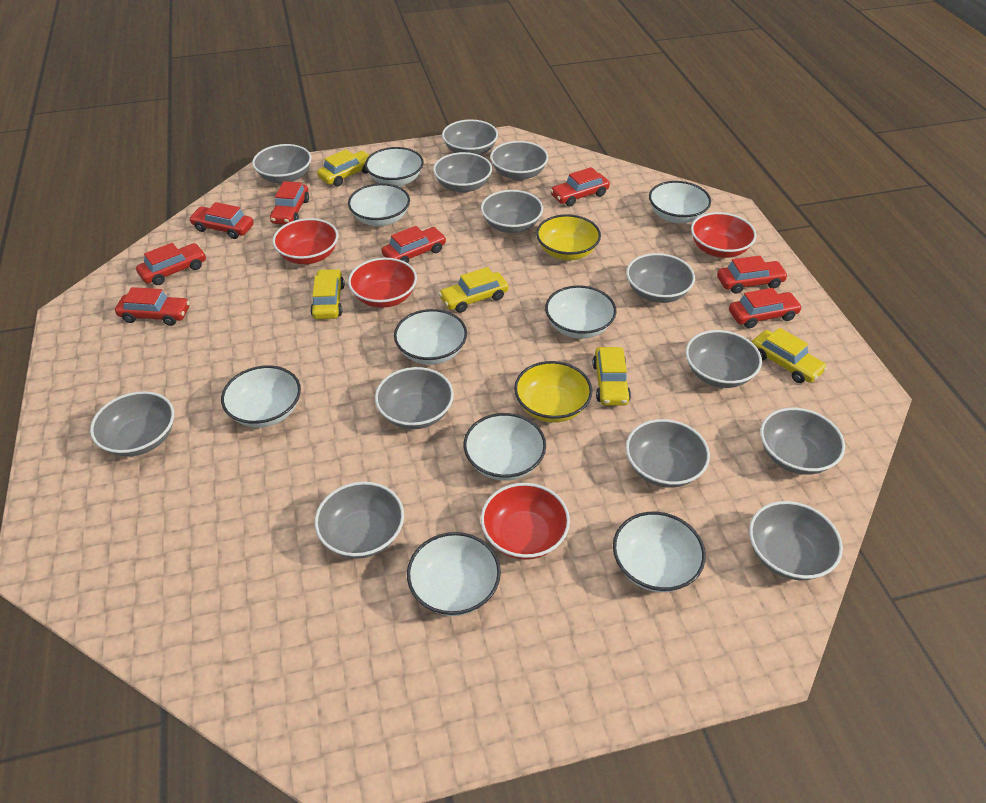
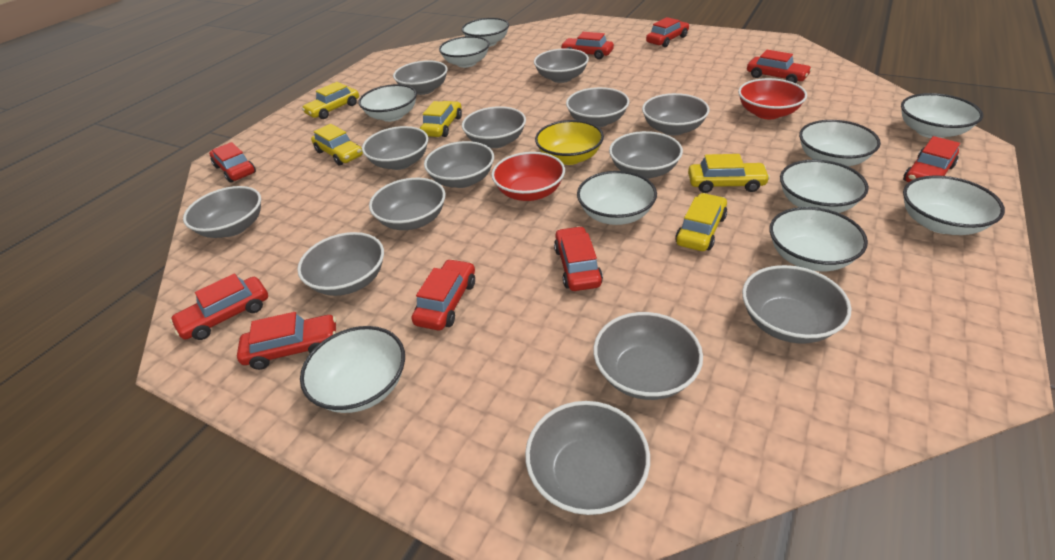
grey bowl: 13 -> 14
red bowl: 4 -> 2
red car: 8 -> 9
white bowl: 9 -> 10
yellow bowl: 2 -> 1

